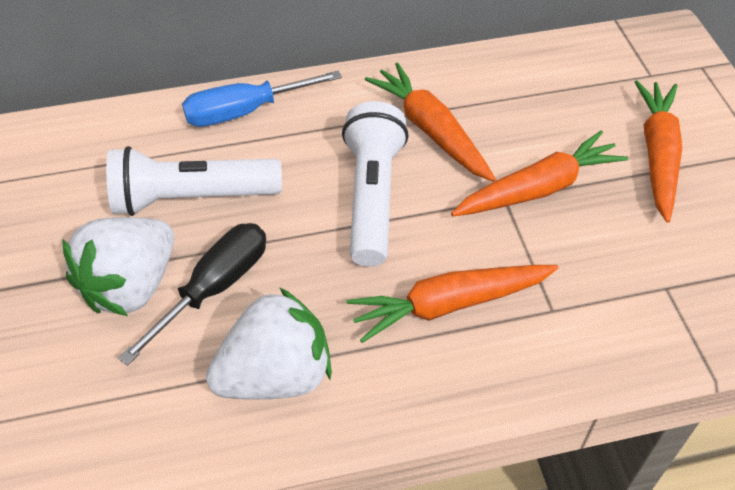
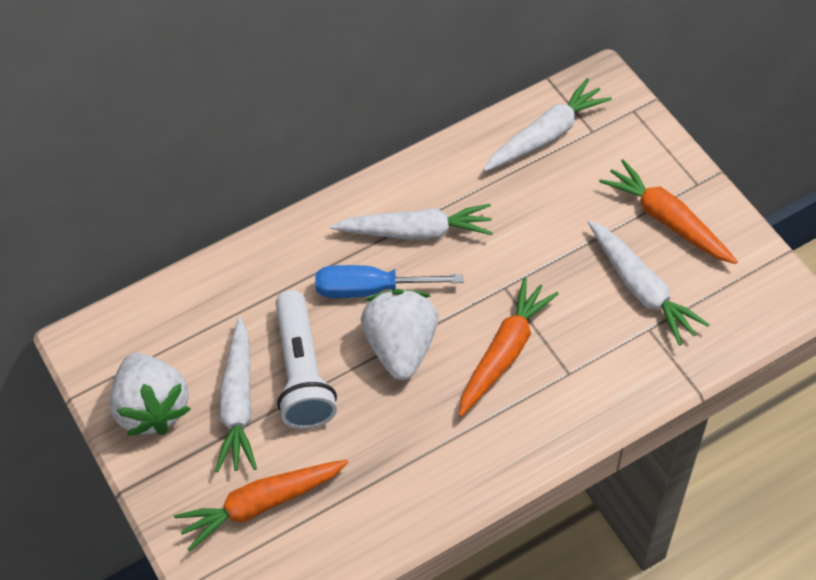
black screwdriver: 1 -> 0
orange carrot: 4 -> 3
white carrot: 0 -> 4
white flashlight: 2 -> 1

